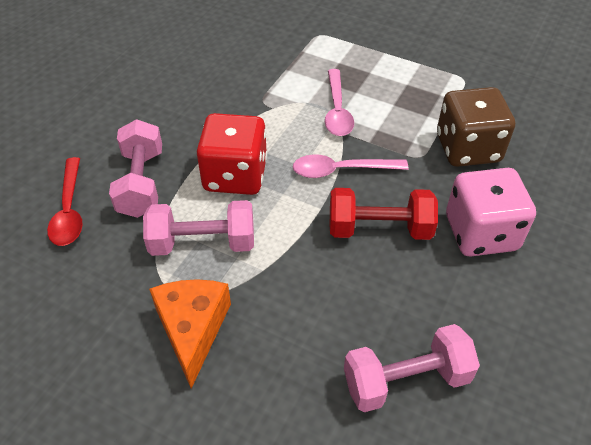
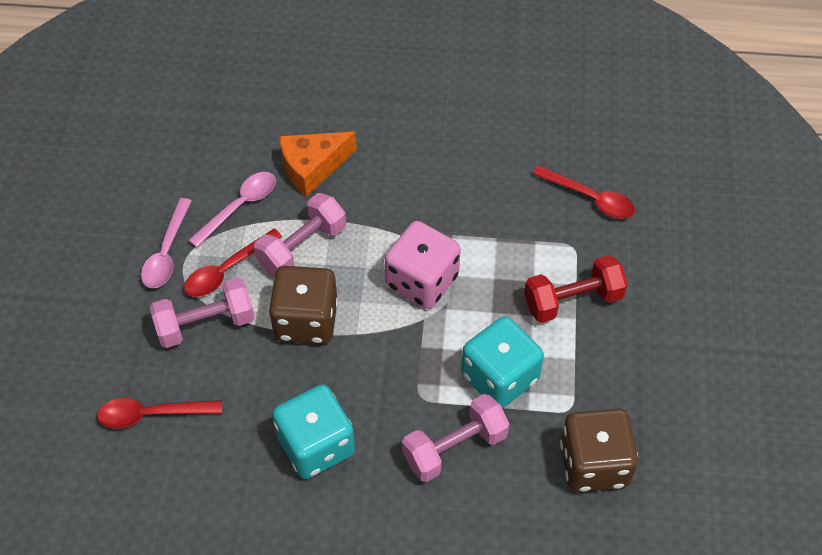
brown dice: 1 -> 2
red dice: 1 -> 0
red spoon: 1 -> 3
turquoise dice: 0 -> 2

